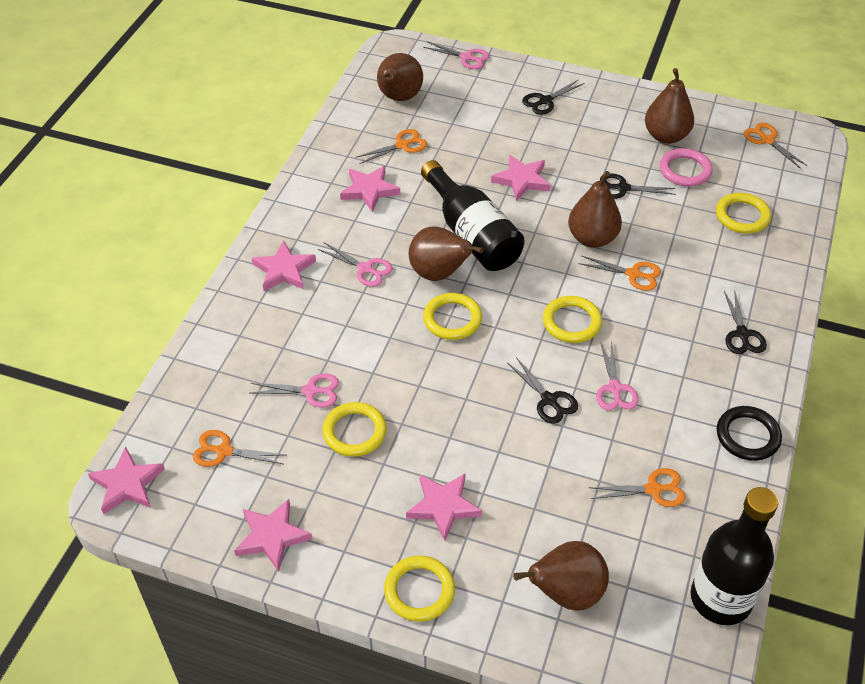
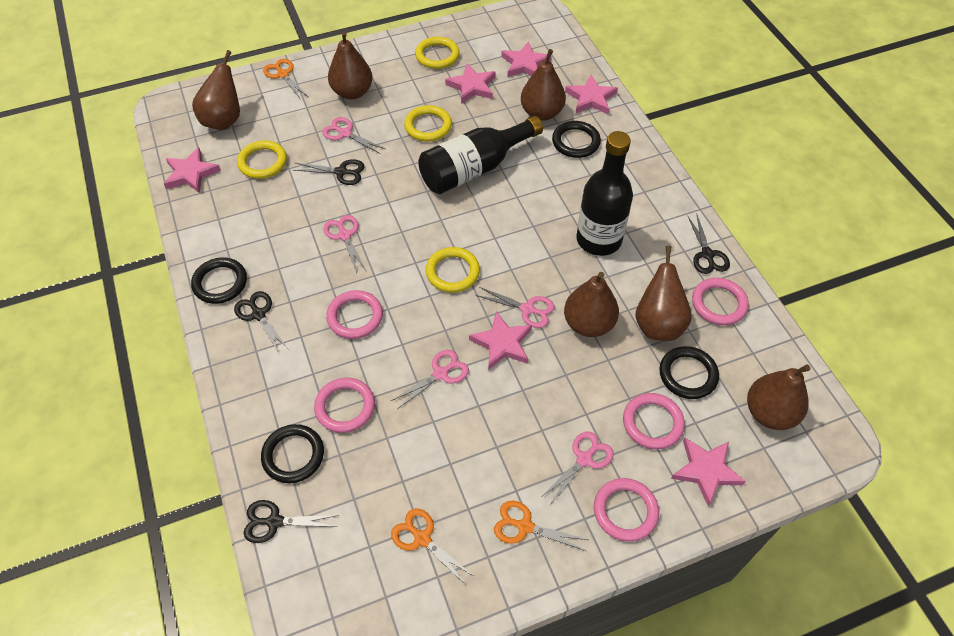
black ring: 1 -> 4
brown pear: 5 -> 6
orange scissors: 5 -> 3
pink ring: 1 -> 5
pink scissors: 4 -> 5
yellow ring: 5 -> 4

